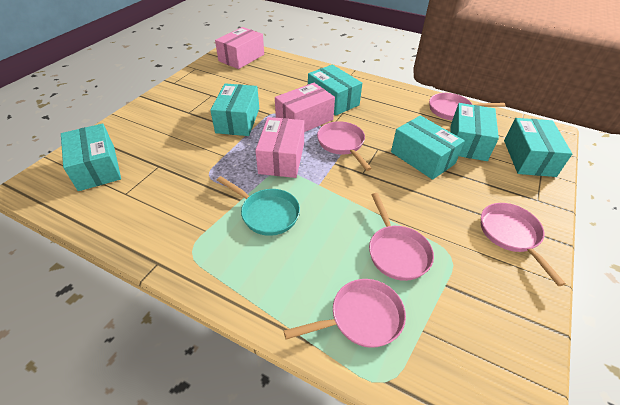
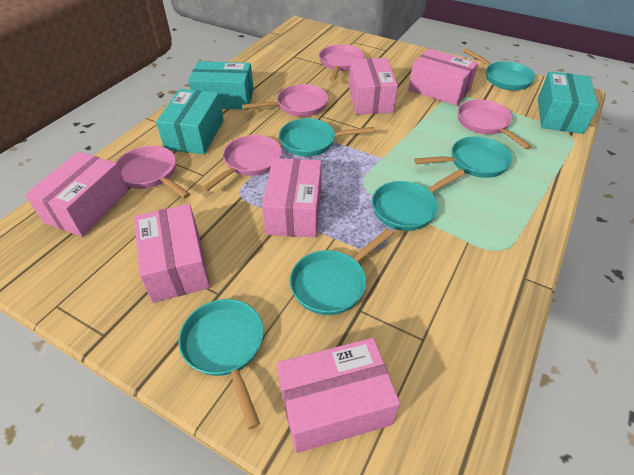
pink box: 3 -> 6
turquoise box: 6 -> 3
turquoise pan: 1 -> 6

